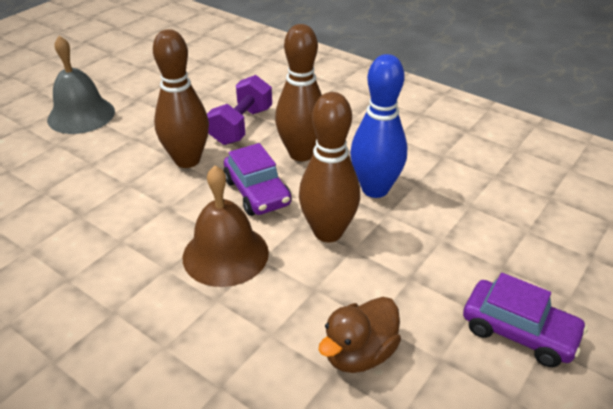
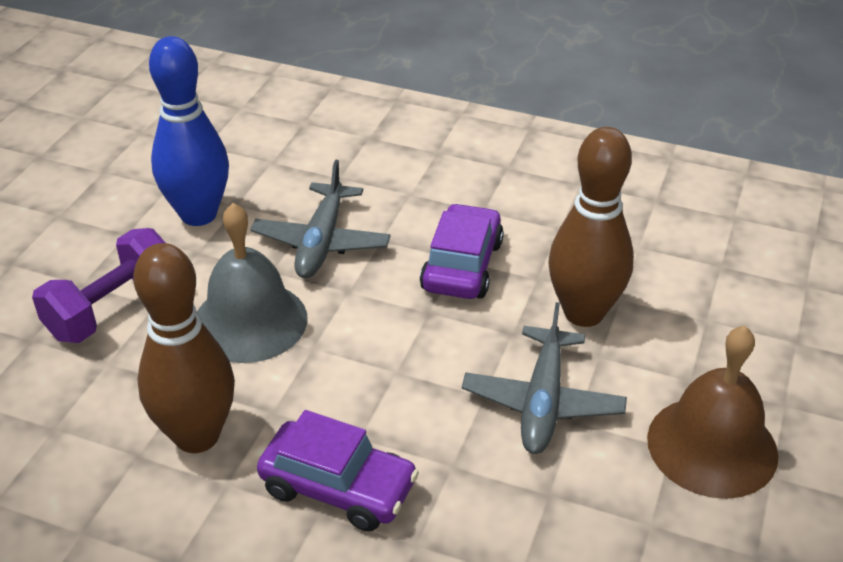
brown bowling pin: 3 -> 2
brown duck: 1 -> 0
grey plane: 0 -> 2

